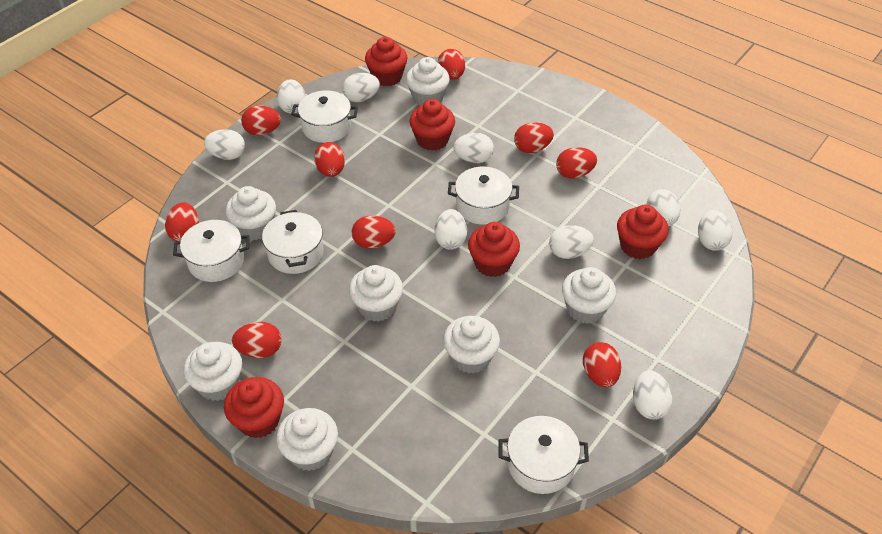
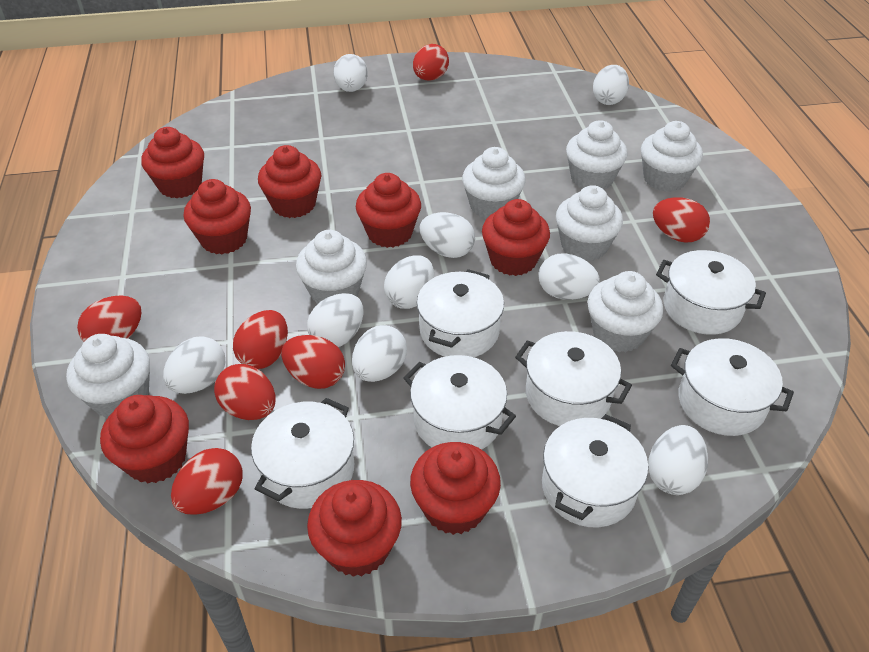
red cupcake: 5 -> 8
red egg: 9 -> 7
white pot: 5 -> 7

